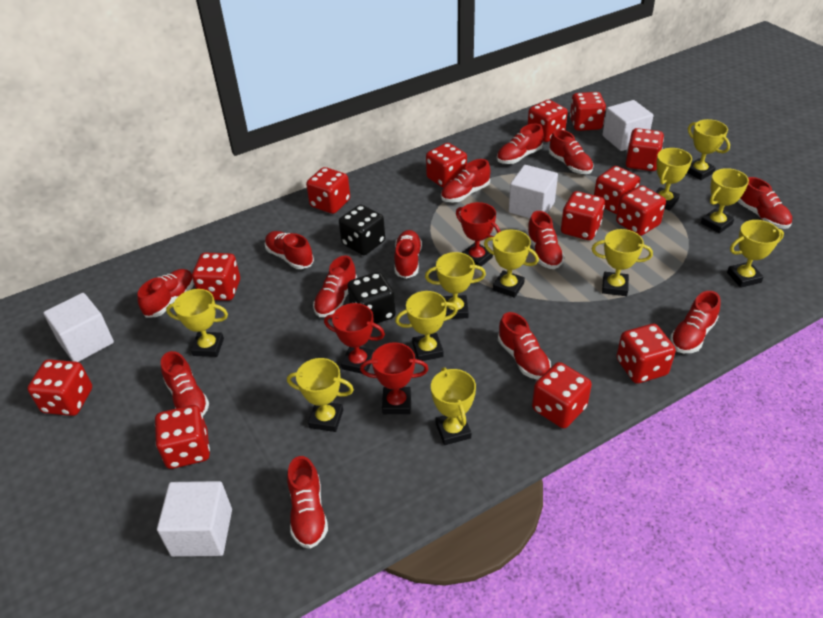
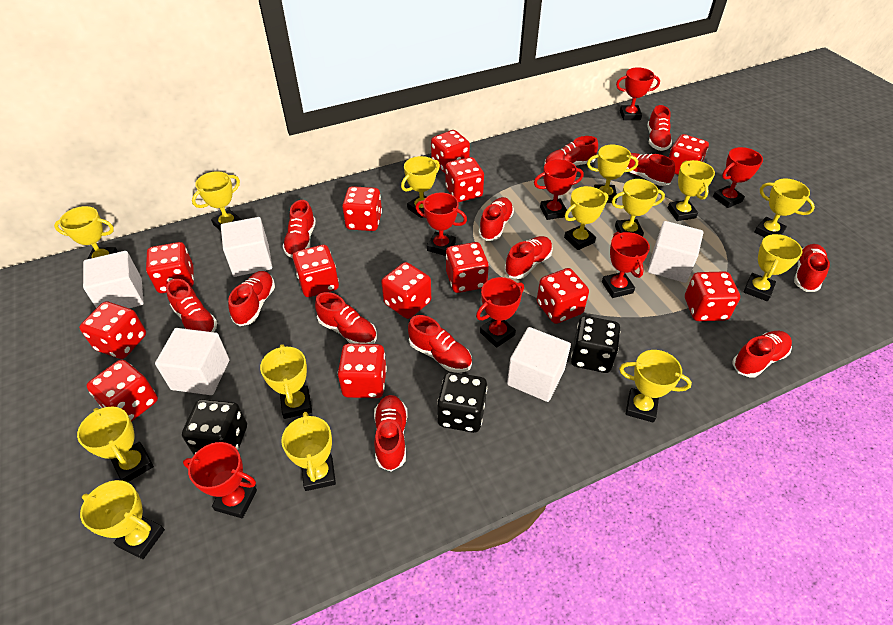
black dice: 2 -> 3
red trophy: 3 -> 7
white cube: 4 -> 5
yellow trophy: 11 -> 14

